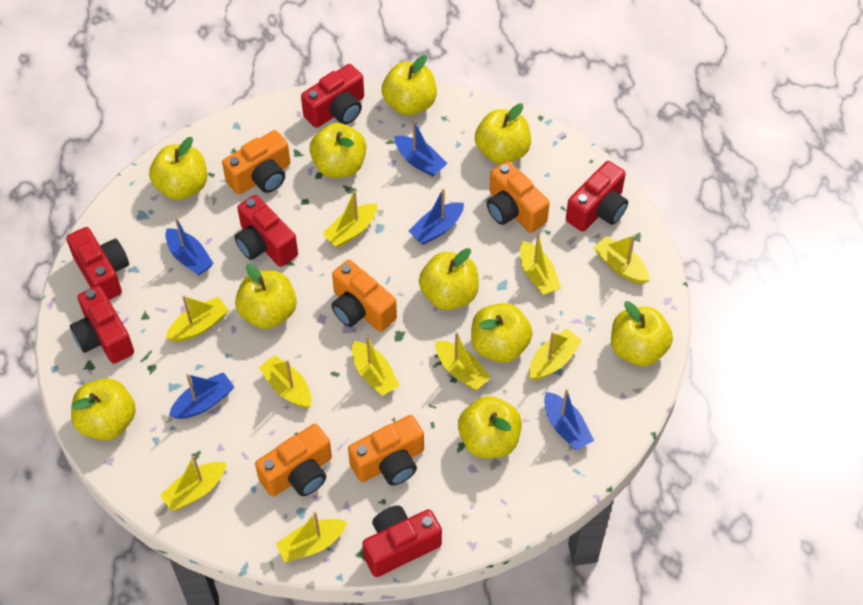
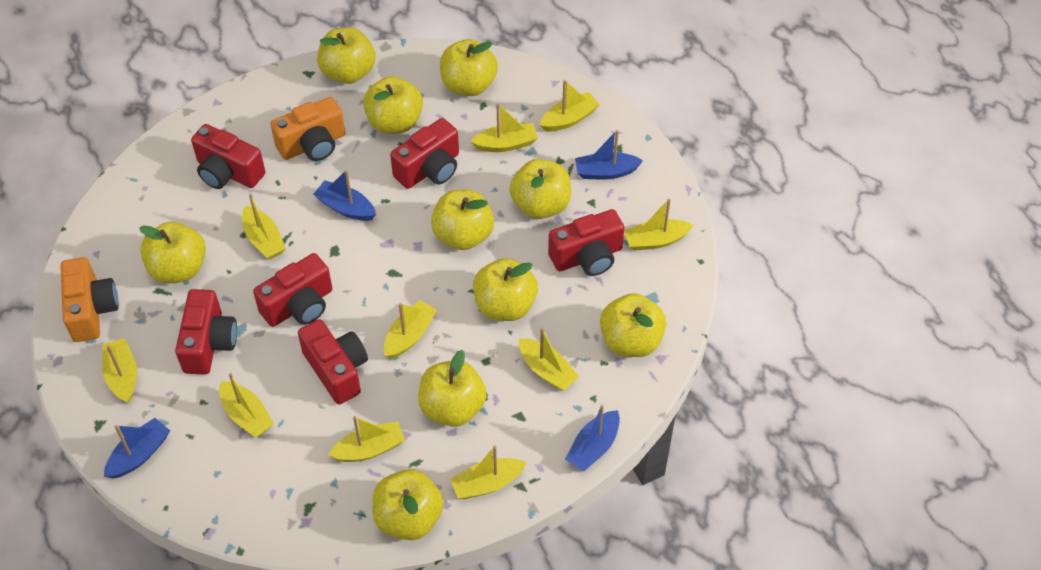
blue boat: 5 -> 4
orange camera: 5 -> 2

